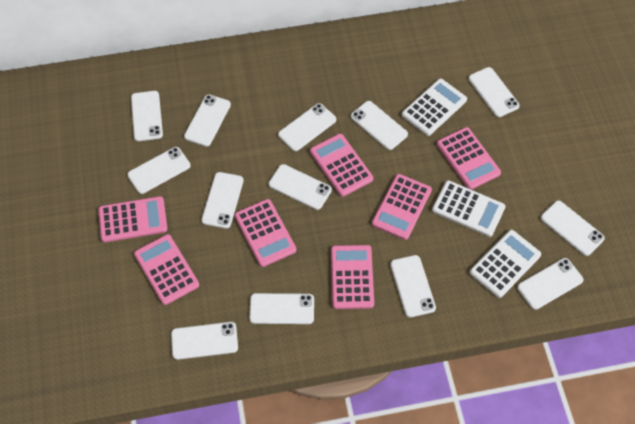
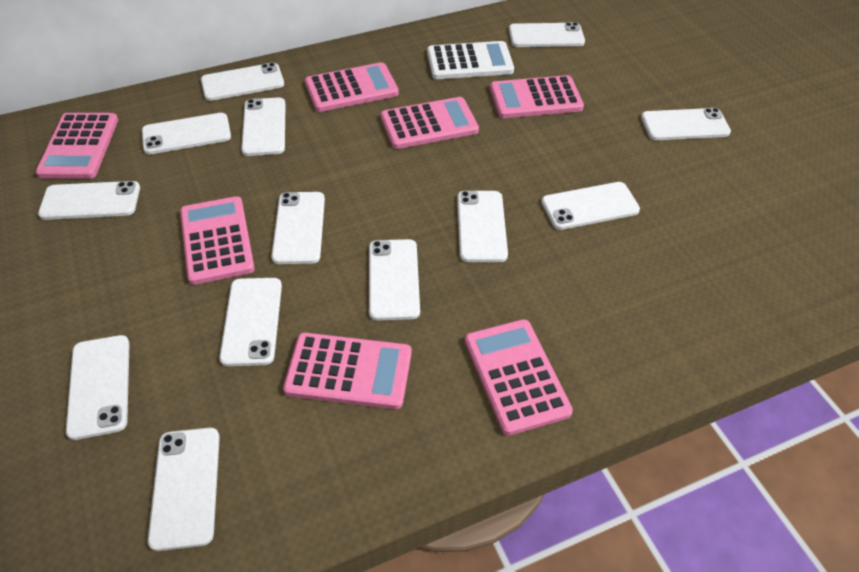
white calculator: 3 -> 1

